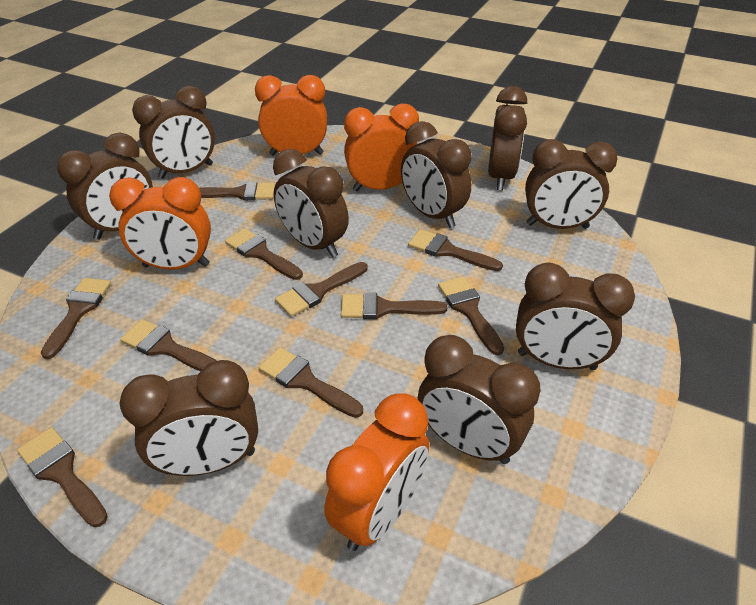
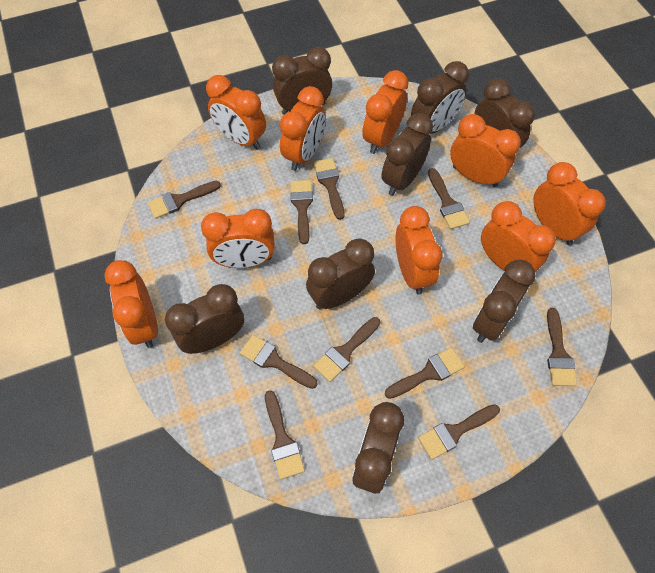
brown clock: 9 -> 8
orange clock: 4 -> 9

